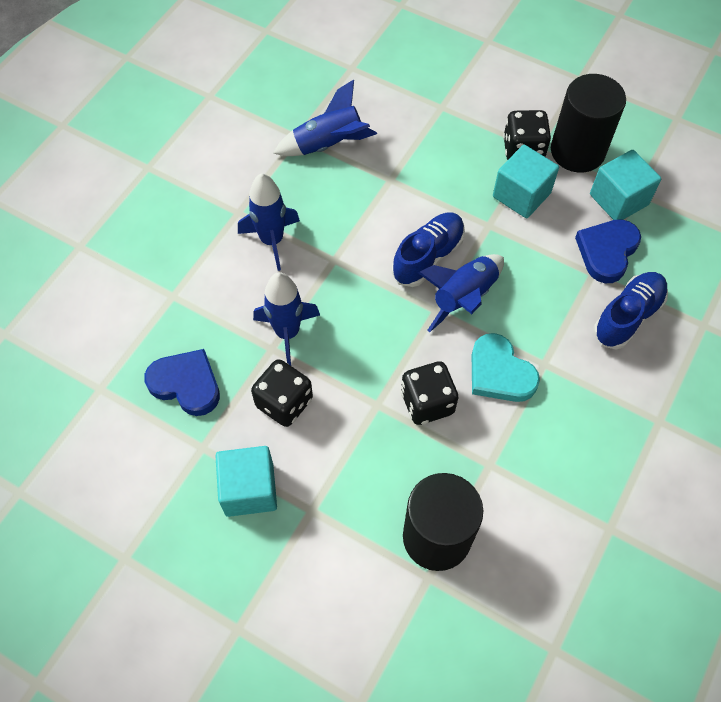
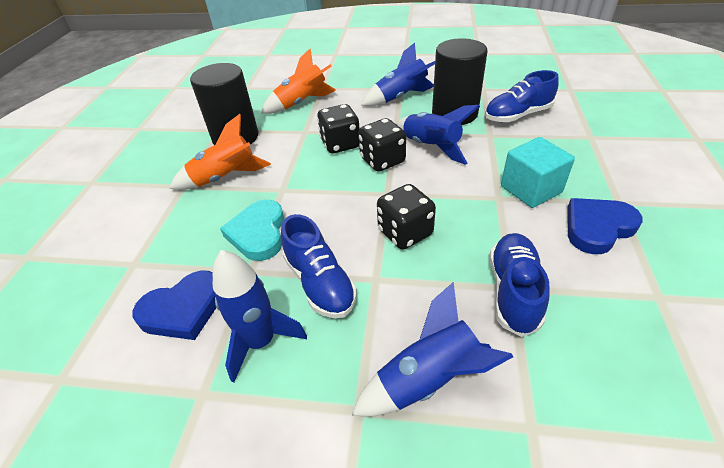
blue shoe: 2 -> 3
orange rocket: 0 -> 2
turquoise cube: 3 -> 1

